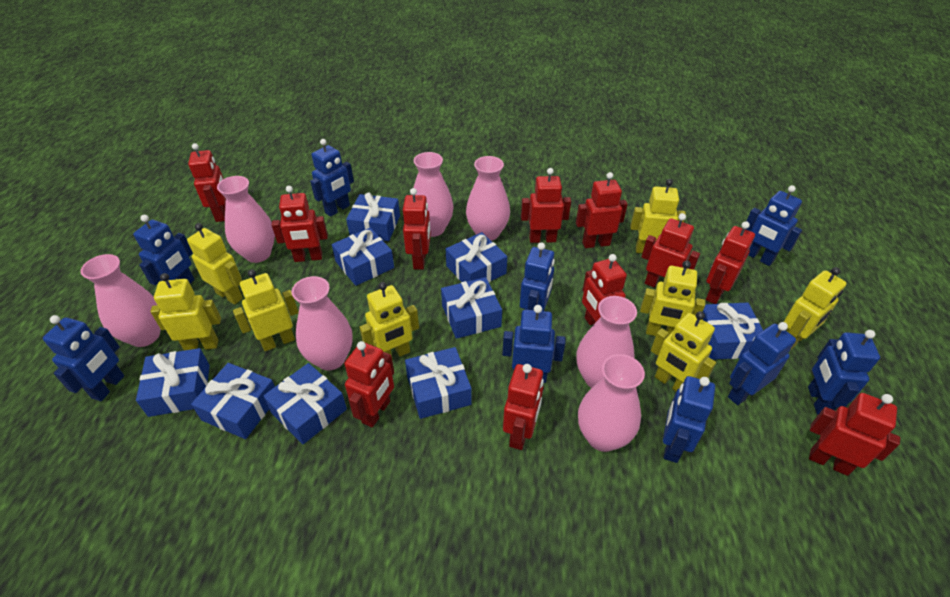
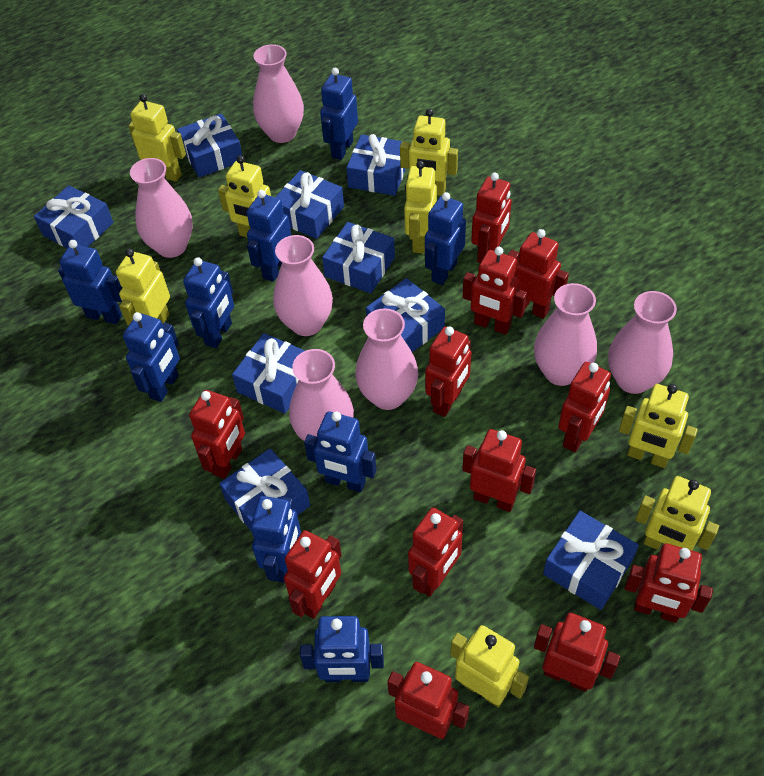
red robot: 11 -> 12

